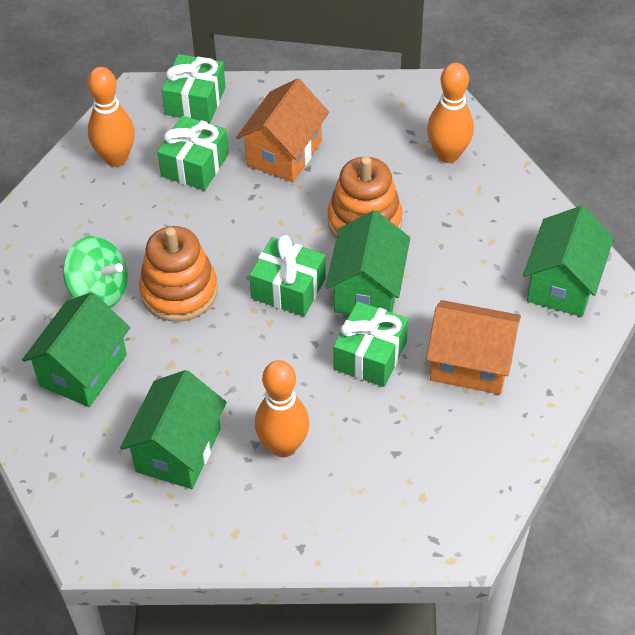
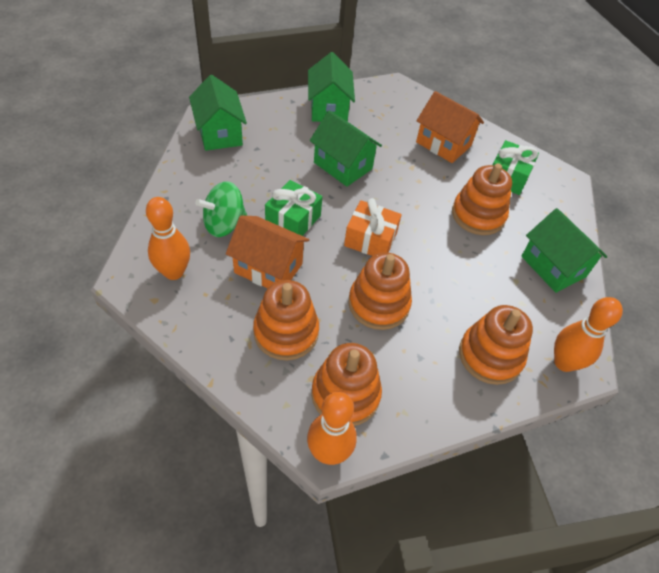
green gift: 4 -> 2
orange gift: 0 -> 1
orange stacking toy: 2 -> 5

